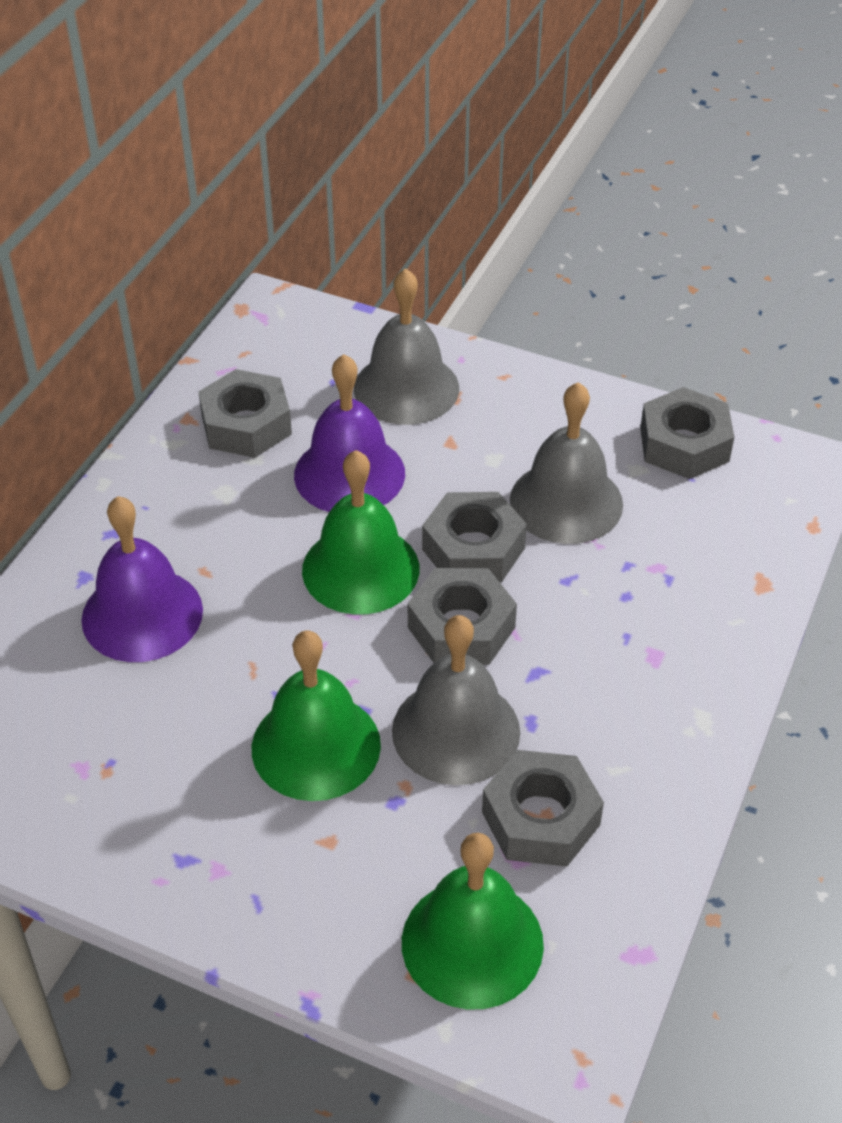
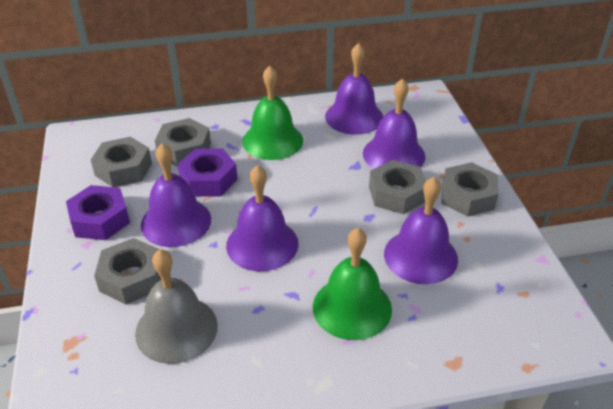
green bell: 3 -> 2
grey bell: 3 -> 1
purple bell: 2 -> 5
purple nut: 0 -> 2

